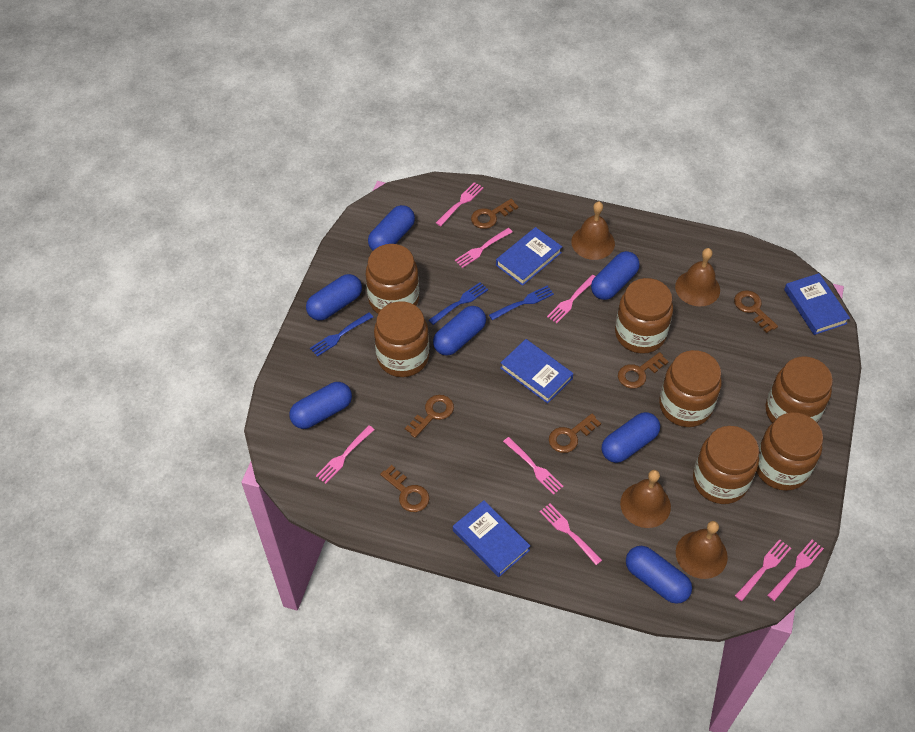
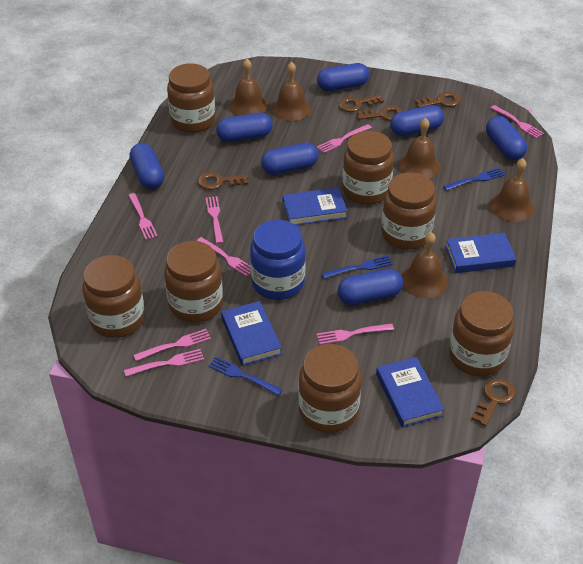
blue jar: 0 -> 1
brown bell: 4 -> 5
brown key: 6 -> 5

